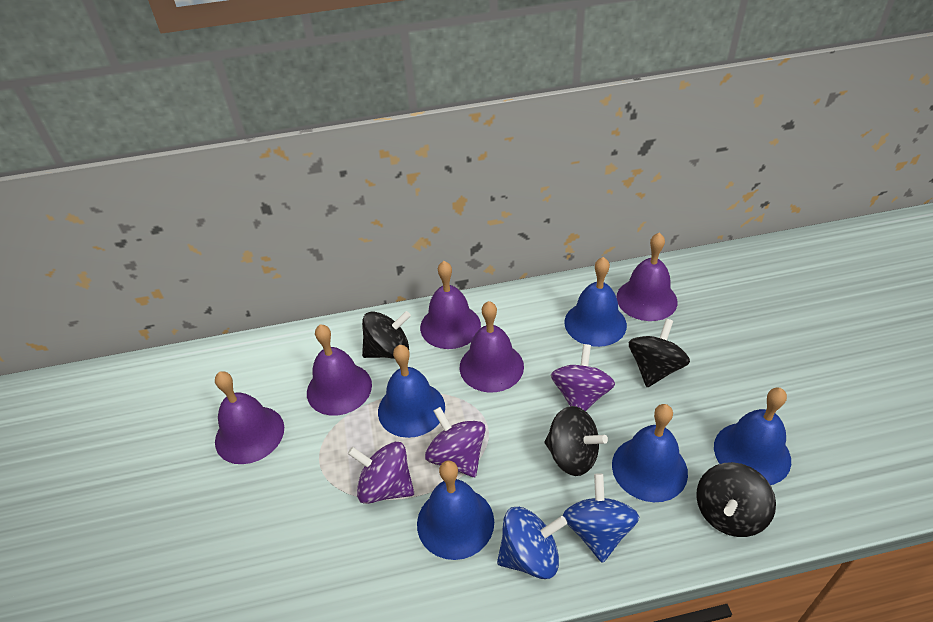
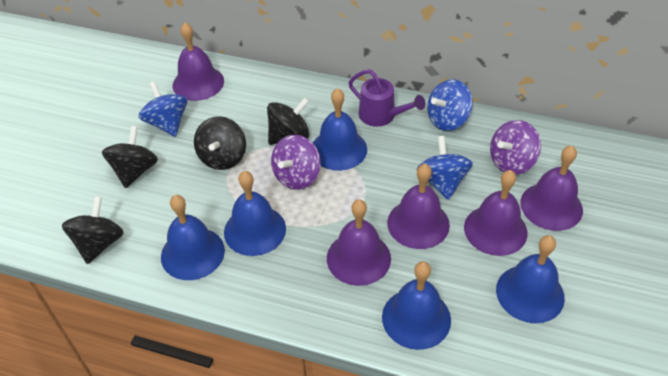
blue spinning top: 2 -> 3
purple spinning top: 3 -> 2
purple watering can: 0 -> 1

